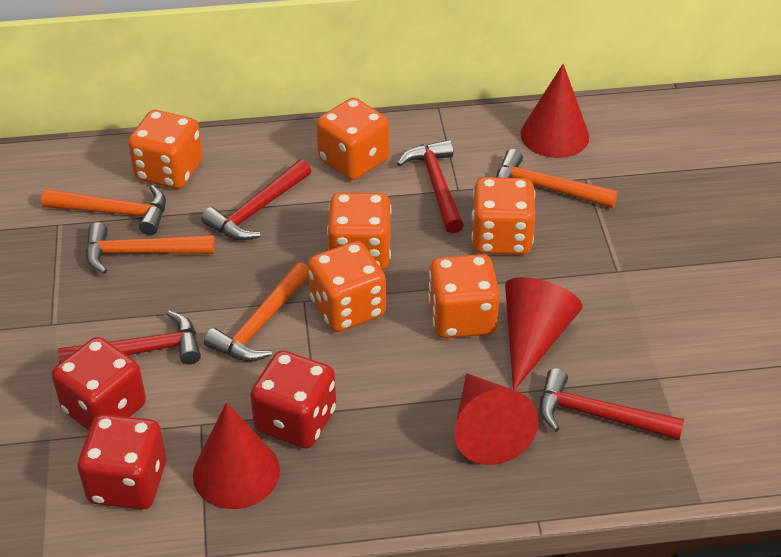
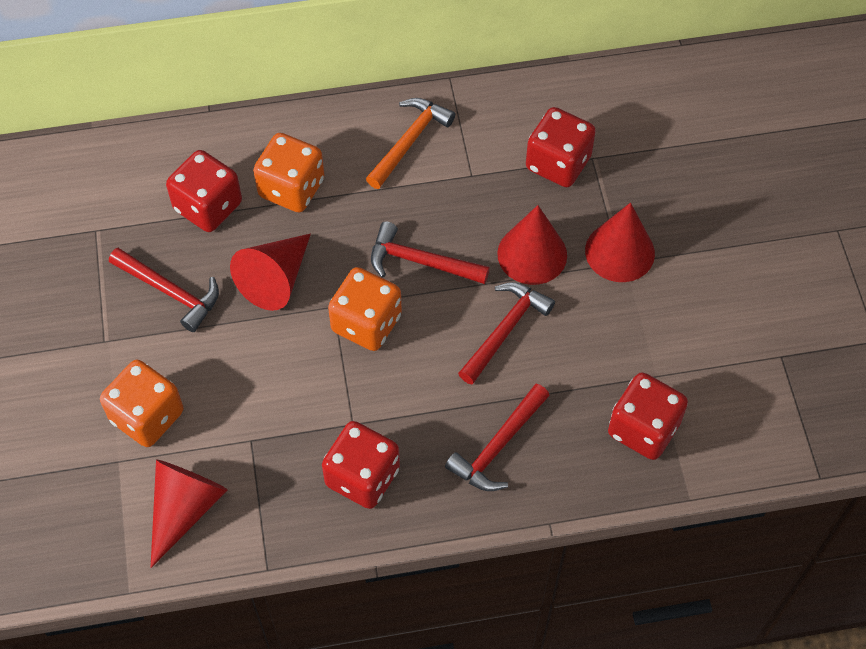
orange dice: 6 -> 3
orange hammer: 4 -> 1
red dice: 3 -> 4

